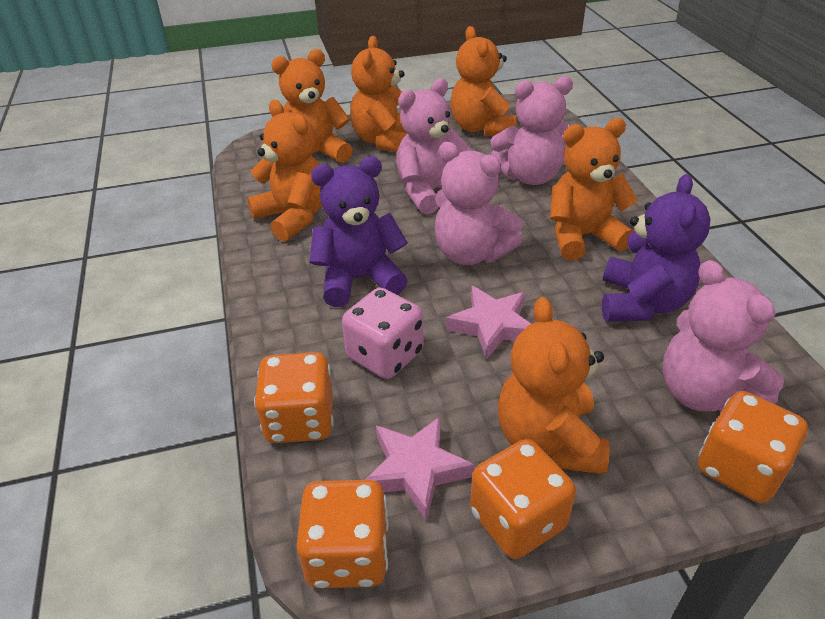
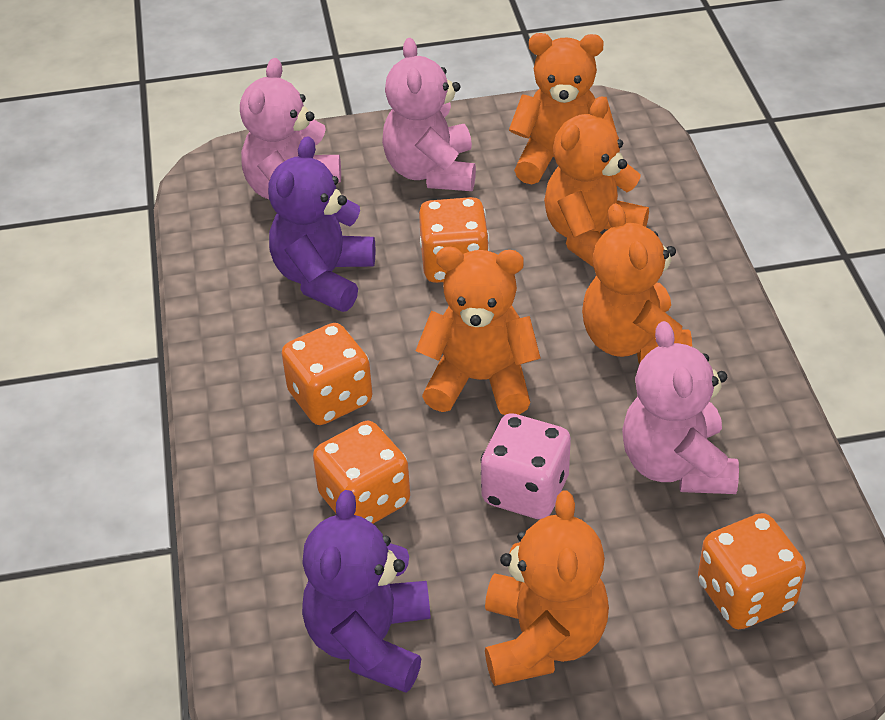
orange teddy bear: 6 -> 5
pink star: 2 -> 0
pink teddy bear: 4 -> 3

